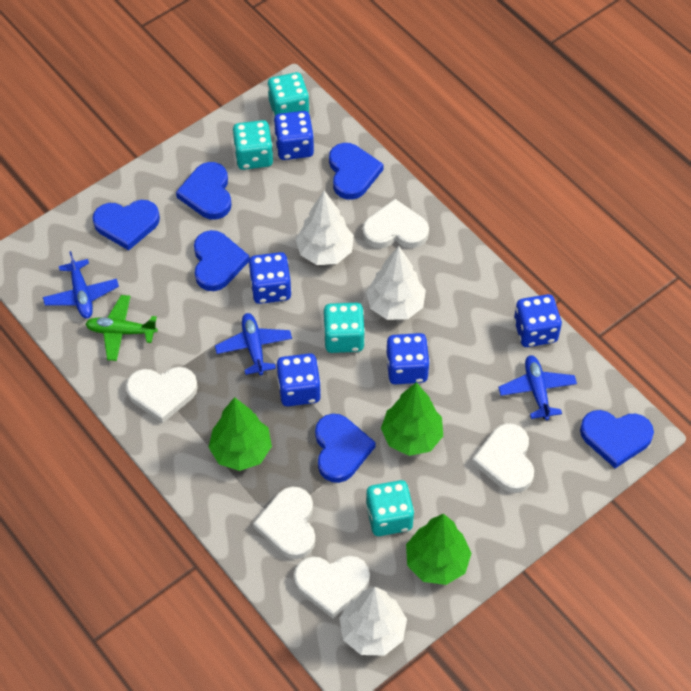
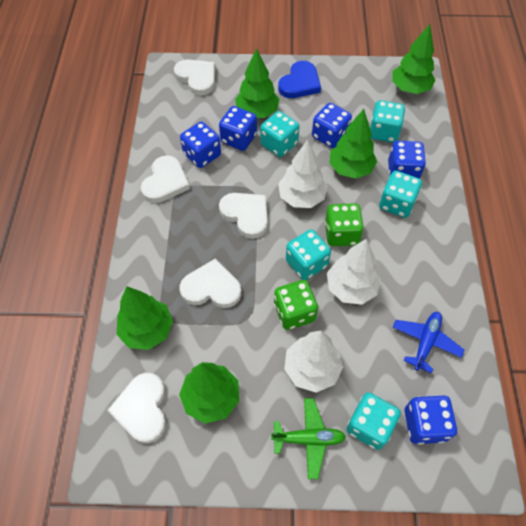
blue heart: 6 -> 1
blue plane: 3 -> 1
green dice: 0 -> 2
green tree: 3 -> 5
turquoise dice: 4 -> 5

